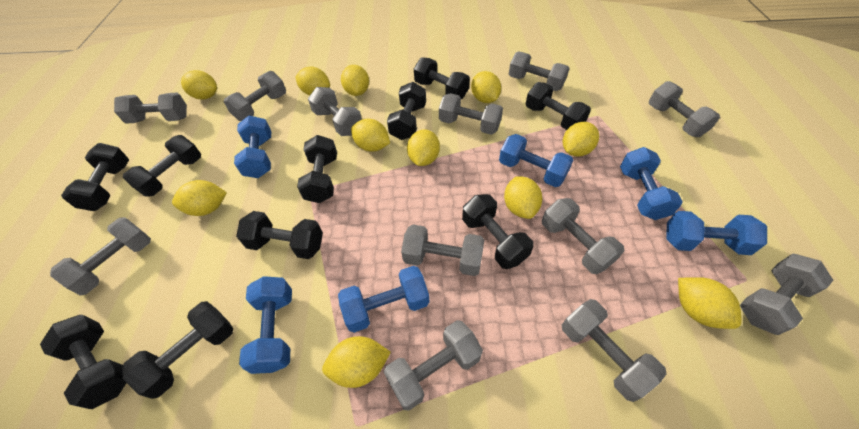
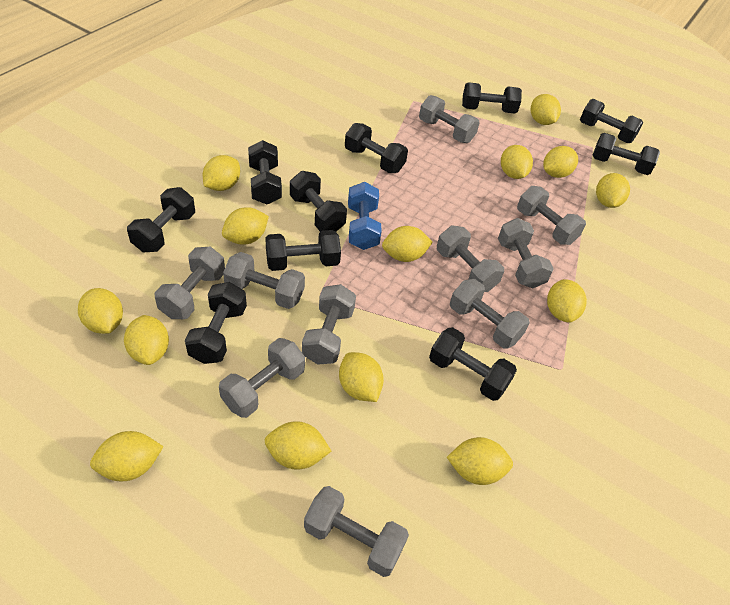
blue dumbbell: 6 -> 1
grey dumbbell: 12 -> 10
yellow lemon: 11 -> 14

